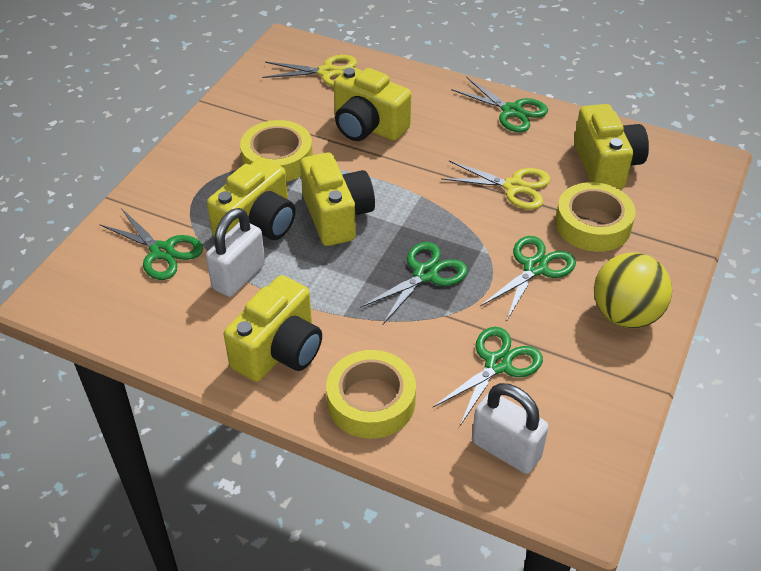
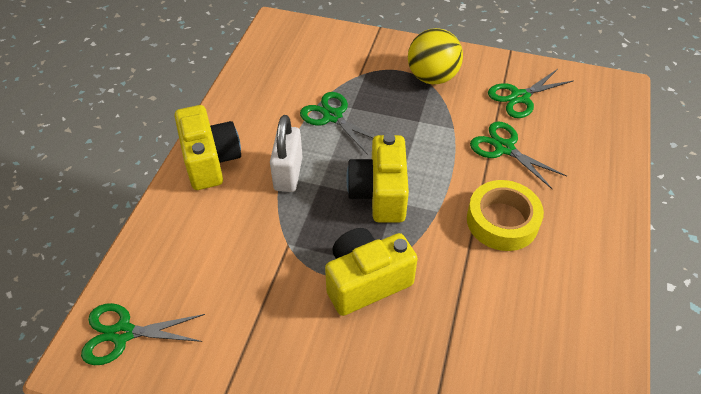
green scissors: 5 -> 4
white padlock: 2 -> 1
yellow camera: 5 -> 3
yellow scissors: 2 -> 0
yellow tape: 3 -> 1

